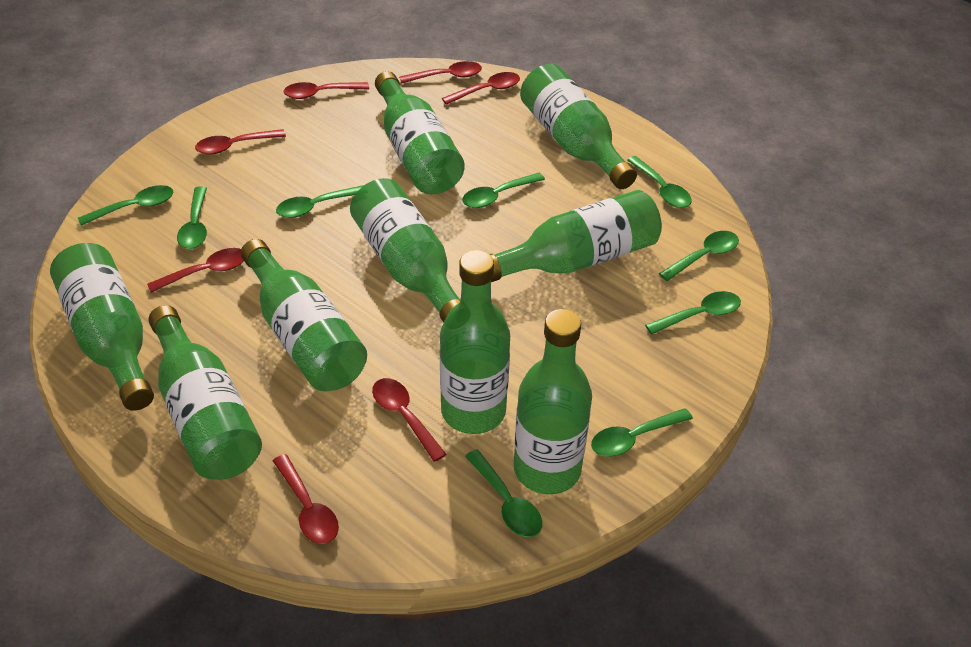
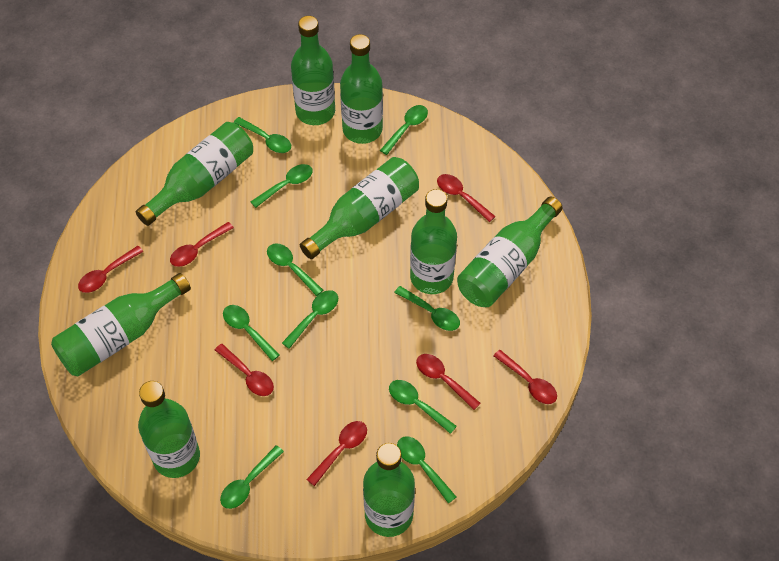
green spoon: 9 -> 10

